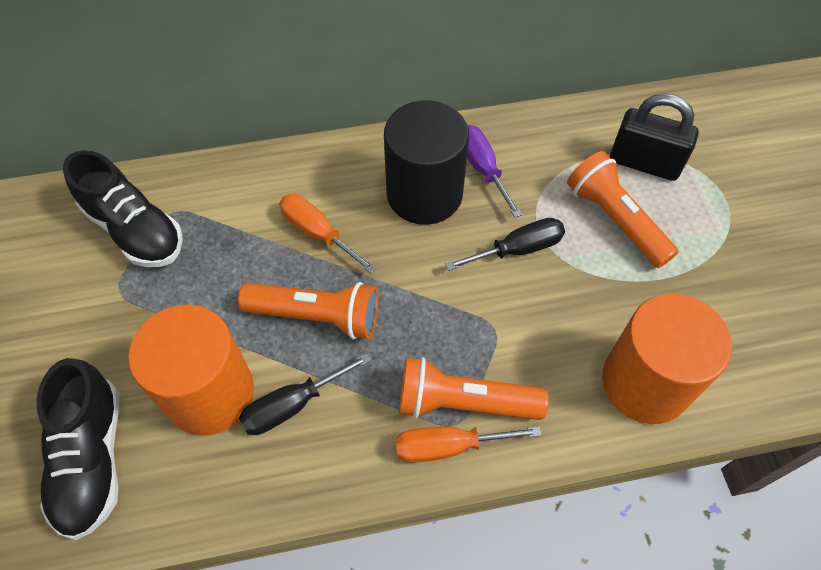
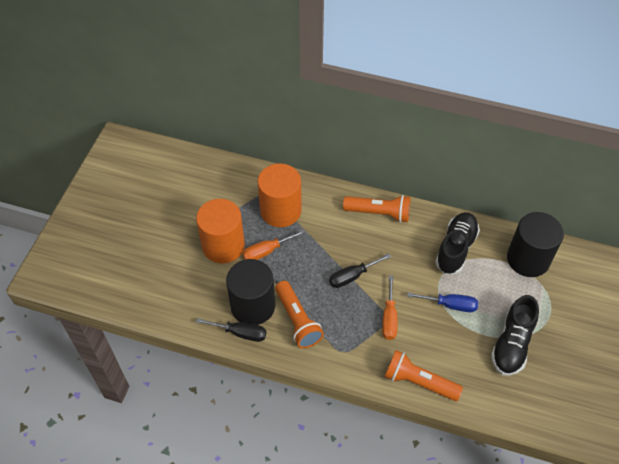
black cylinder: 1 -> 2
black padlock: 1 -> 0
blue screwdriver: 0 -> 1
purple screwdriver: 1 -> 0

